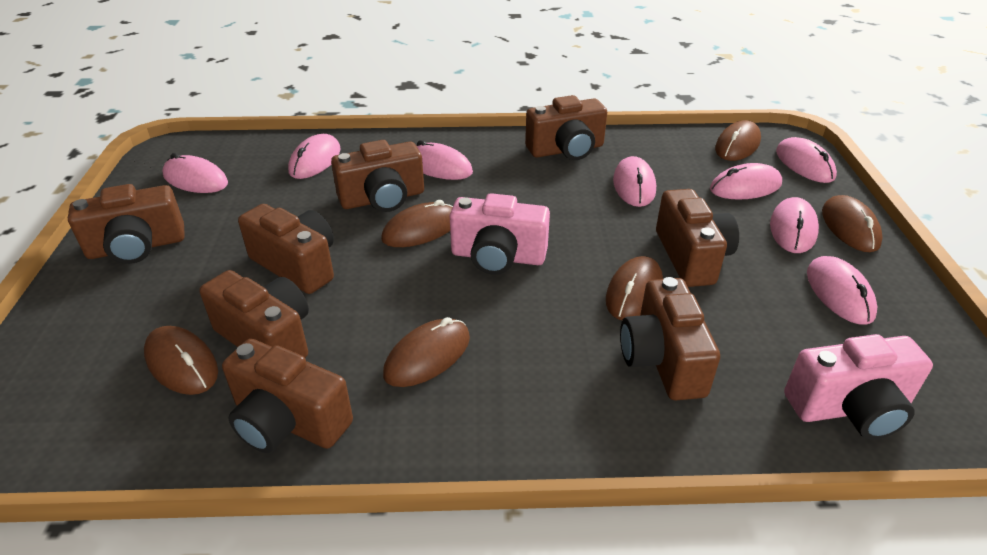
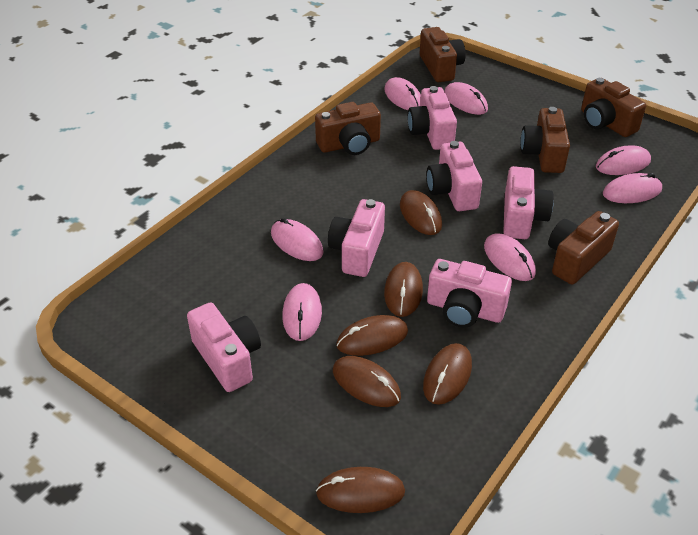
brown camera: 8 -> 5
pink camera: 2 -> 6
pink mouse: 8 -> 7

